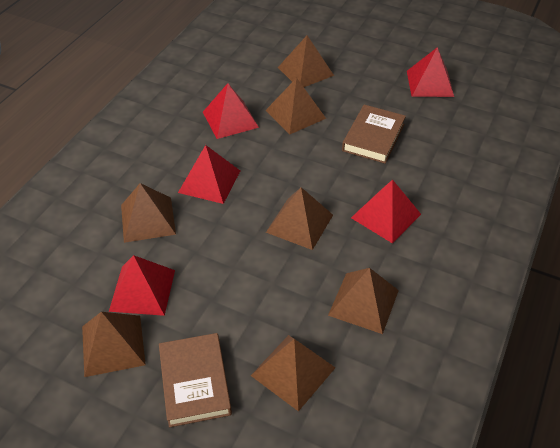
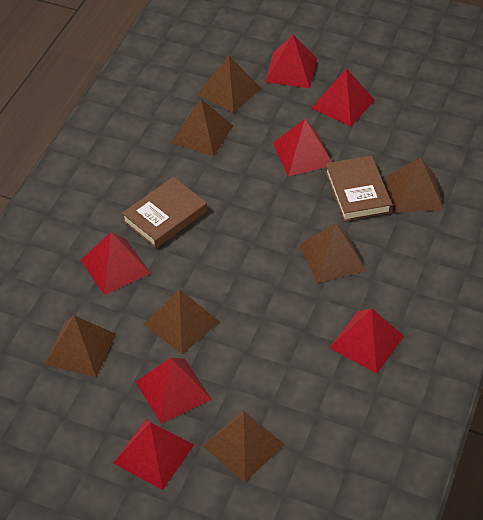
red pyramid: 5 -> 7

